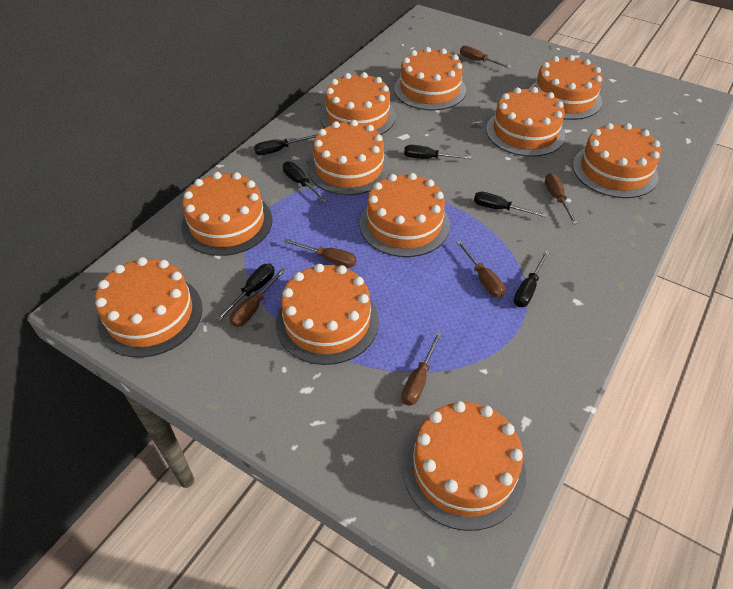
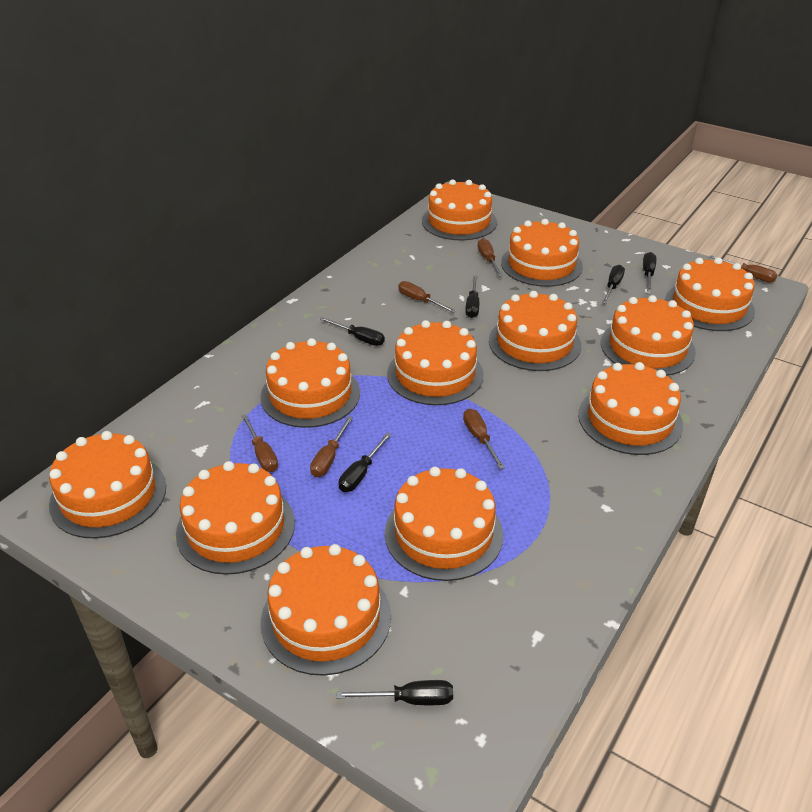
orange cake: 11 -> 12

